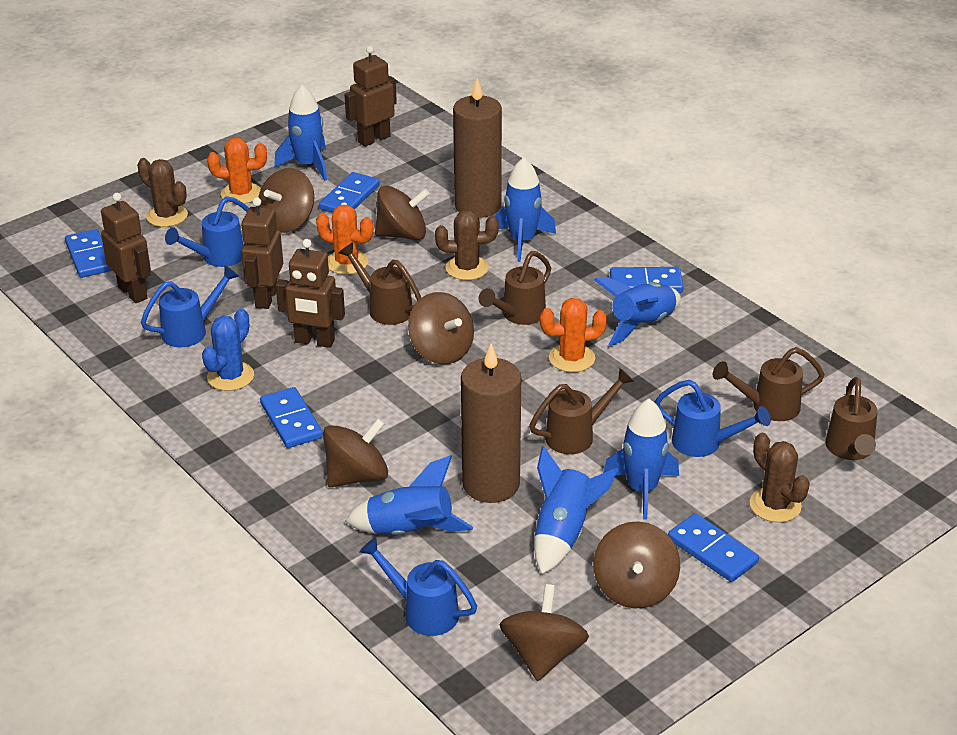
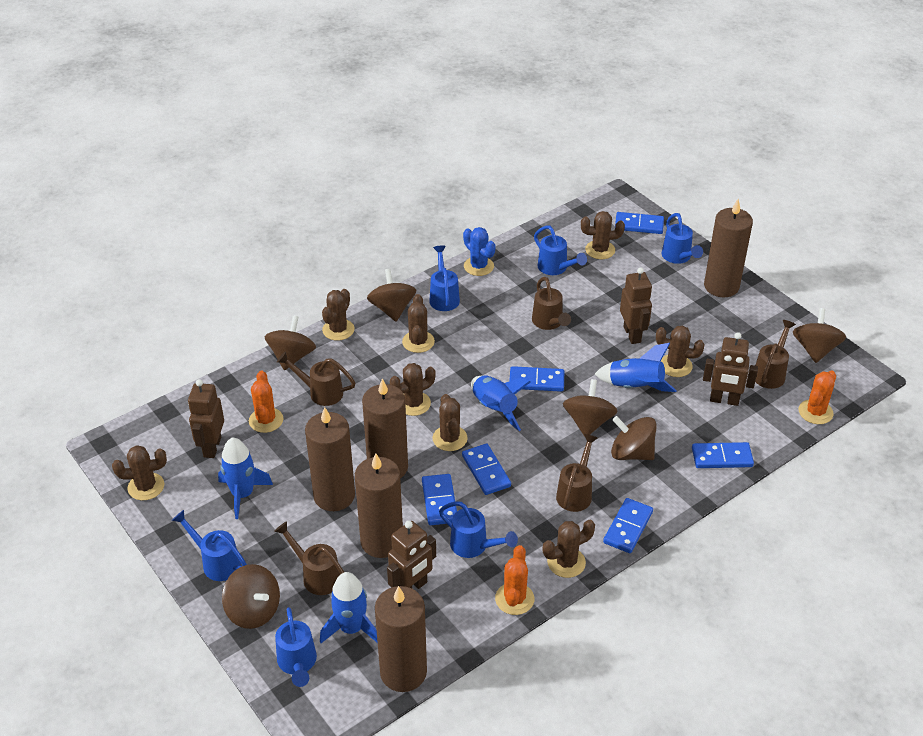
blue domino: 5 -> 6
blue rocket: 6 -> 4
blue watering can: 4 -> 6
brown cactus: 3 -> 8
brown candle: 2 -> 5

